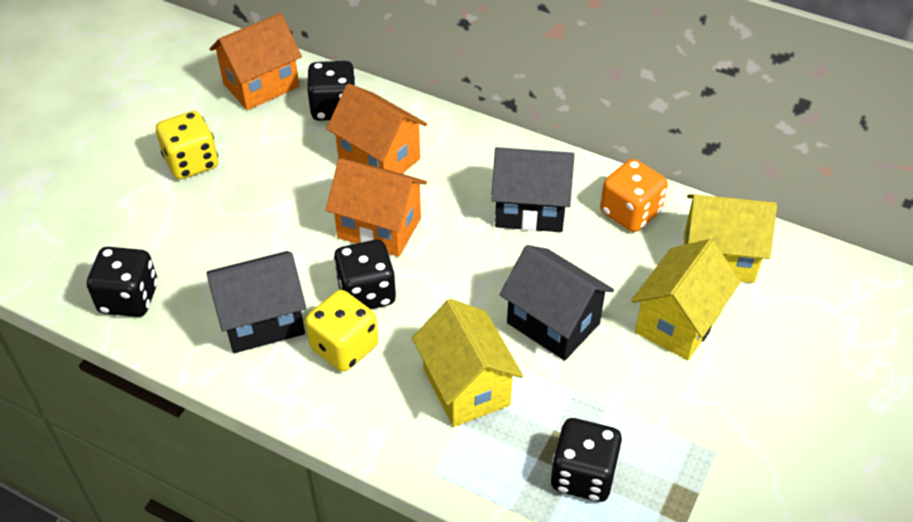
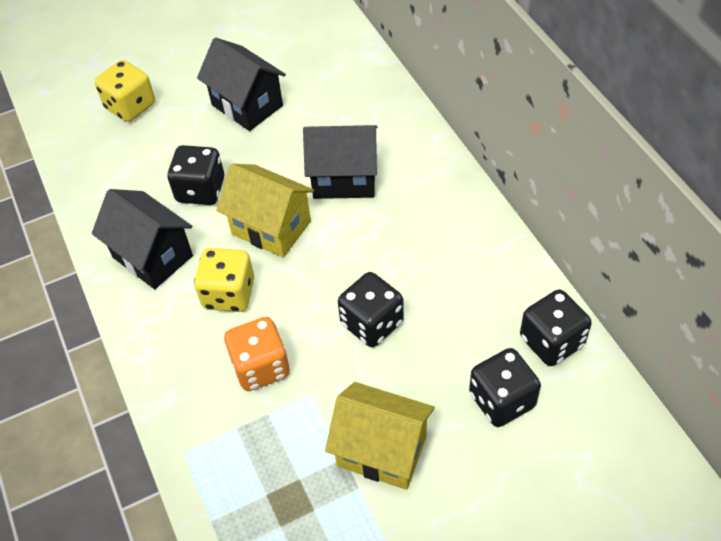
orange house: 3 -> 0
yellow house: 3 -> 2

